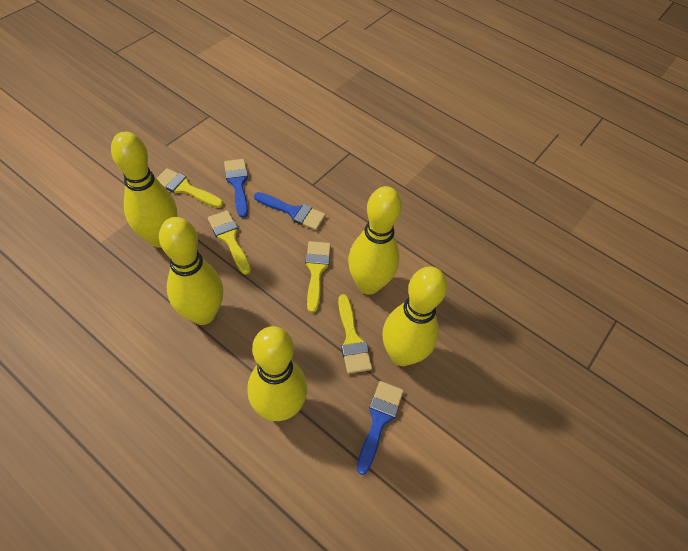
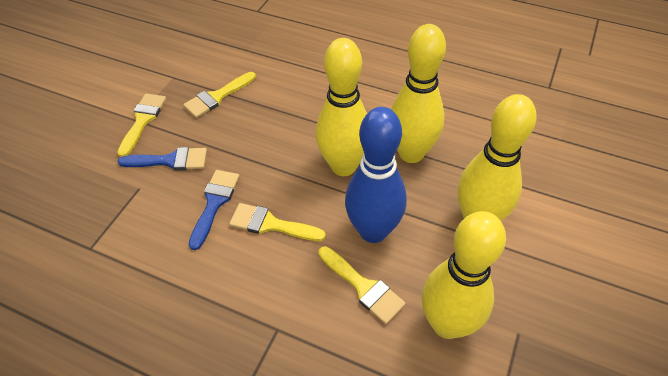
blue bowling pin: 0 -> 1
blue brush: 3 -> 2
yellow bowling pin: 5 -> 4

